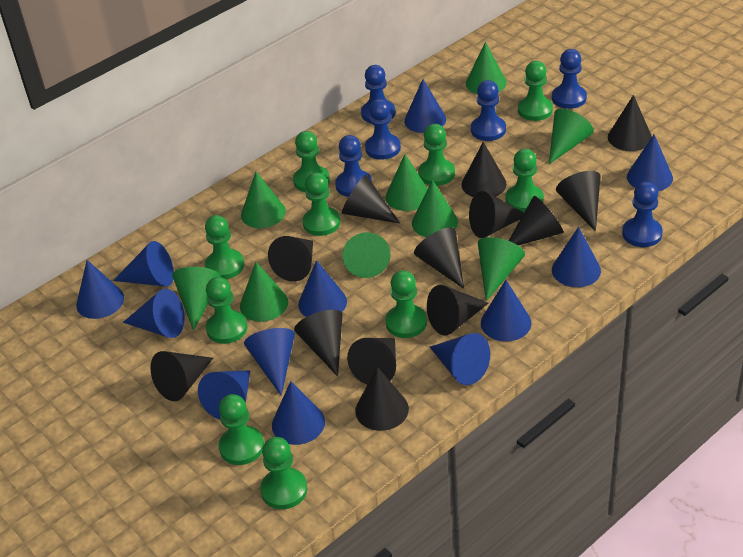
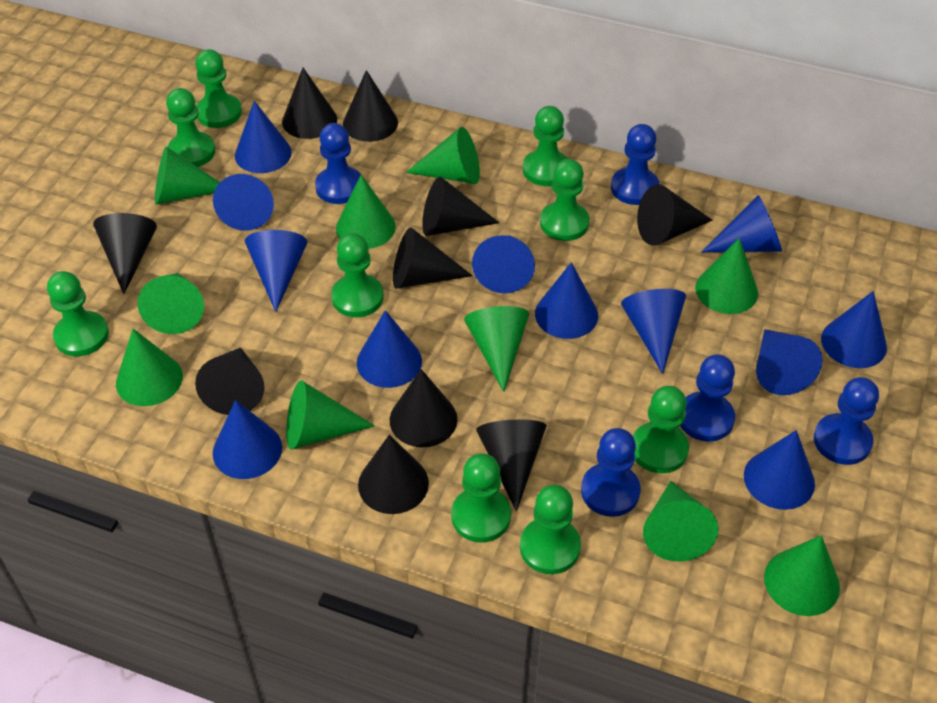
black cone: 13 -> 10
blue pawn: 6 -> 5
green cone: 9 -> 10
green pawn: 10 -> 9

